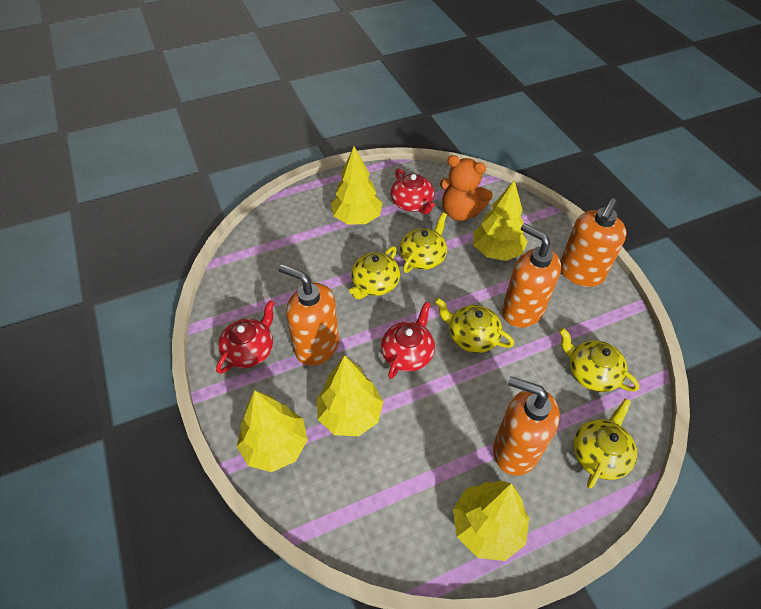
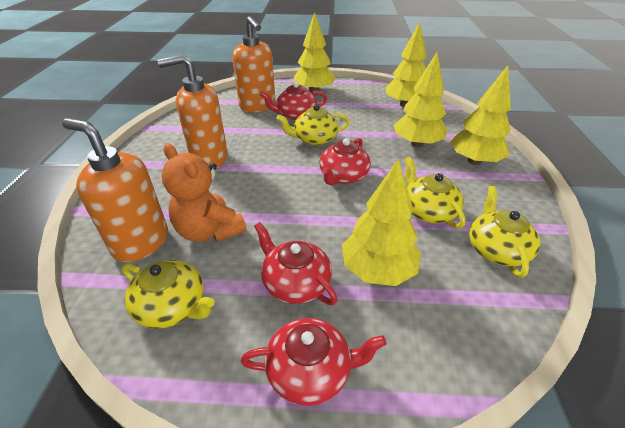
orange soap dispenser: 4 -> 3
red teapot: 3 -> 4
yellow teapot: 5 -> 4

